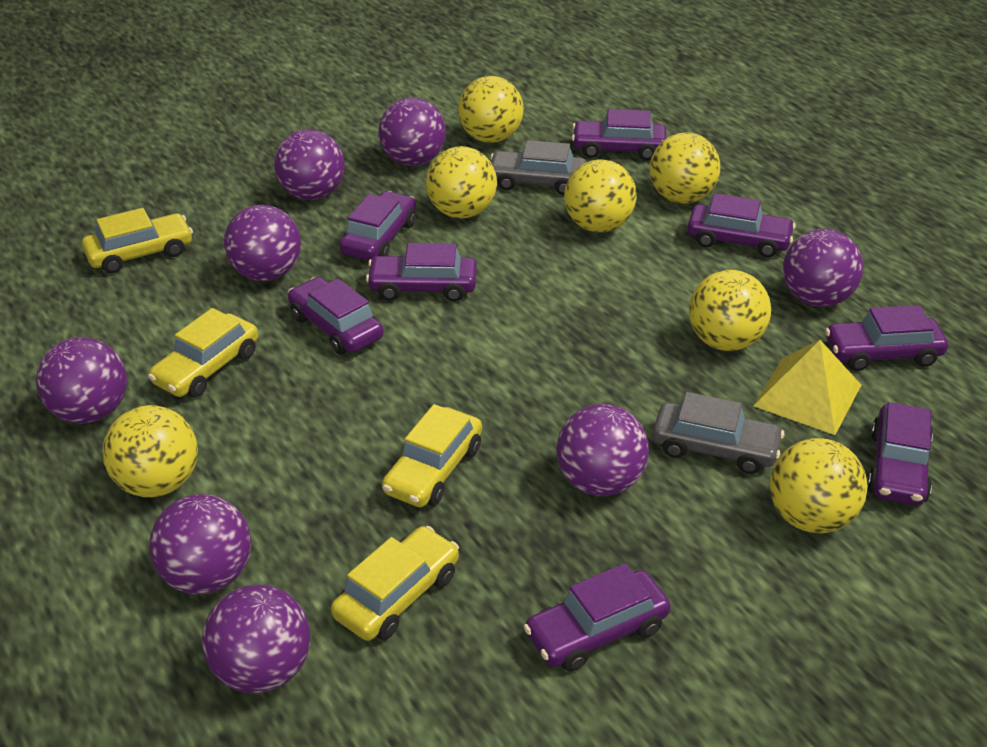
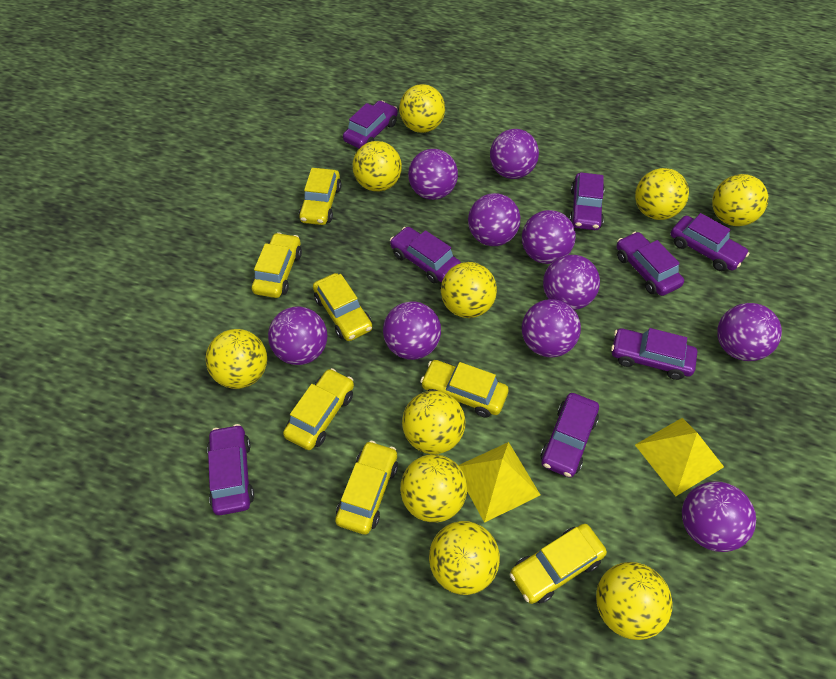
grey car: 2 -> 0
purple ball: 8 -> 10
yellow ball: 7 -> 10
yellow car: 4 -> 7
yellow pyramid: 1 -> 2

